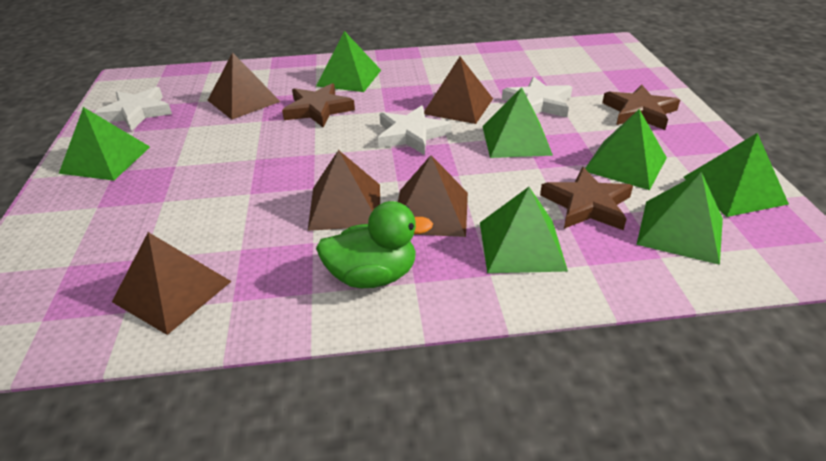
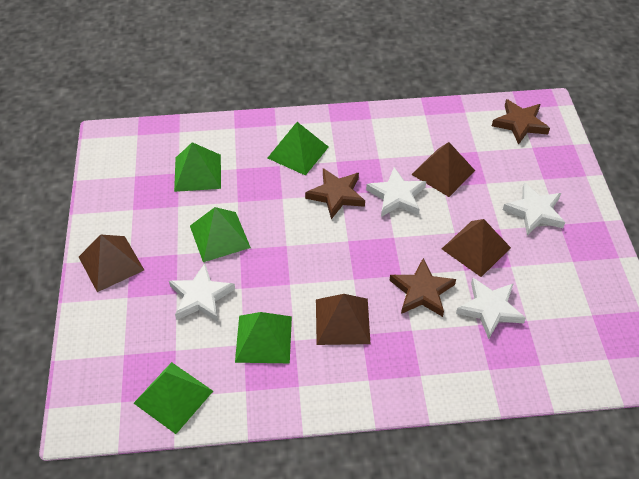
brown pyramid: 5 -> 4
green duck: 1 -> 0
green pyramid: 7 -> 5
white star: 3 -> 4

